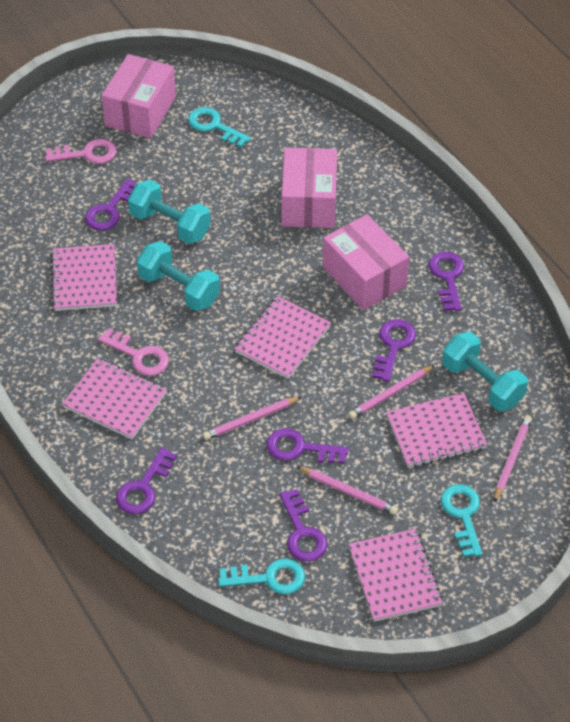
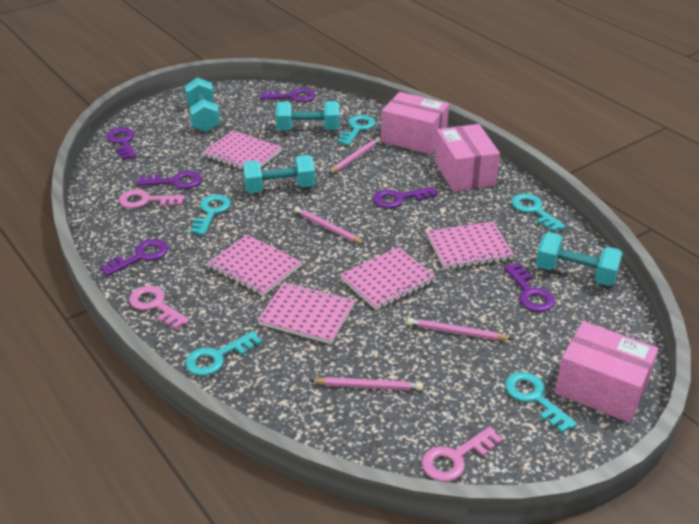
pink key: 2 -> 3
turquoise dumbbell: 3 -> 4
turquoise key: 3 -> 5

